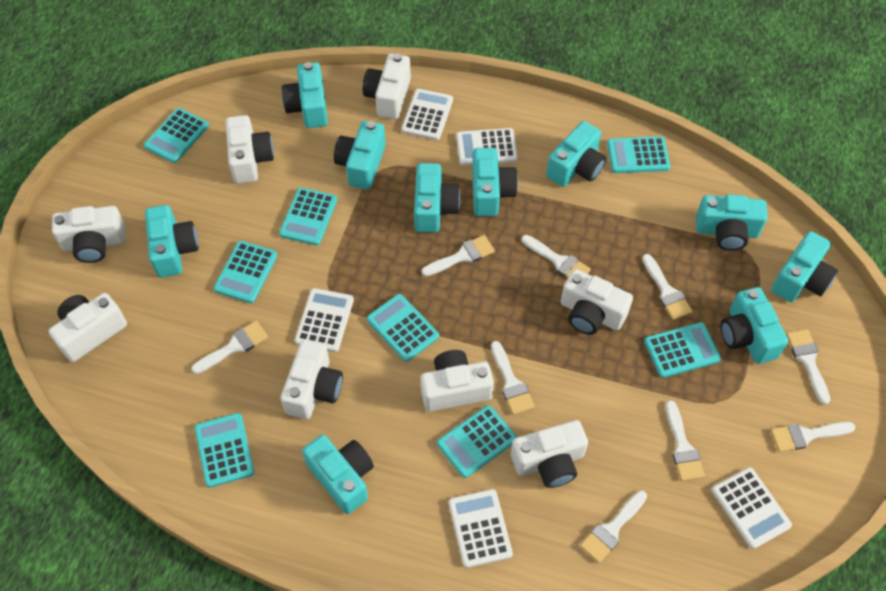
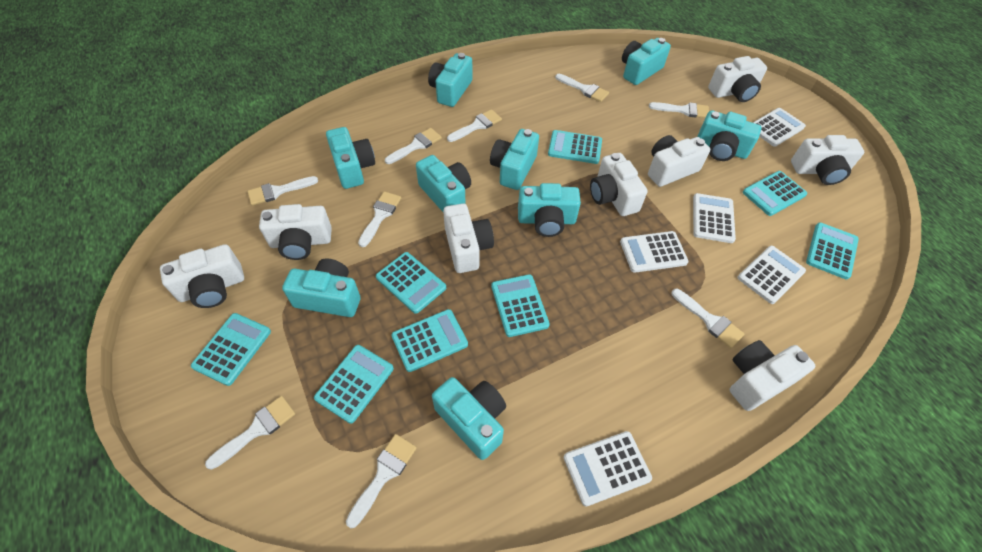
turquoise camera: 10 -> 9

